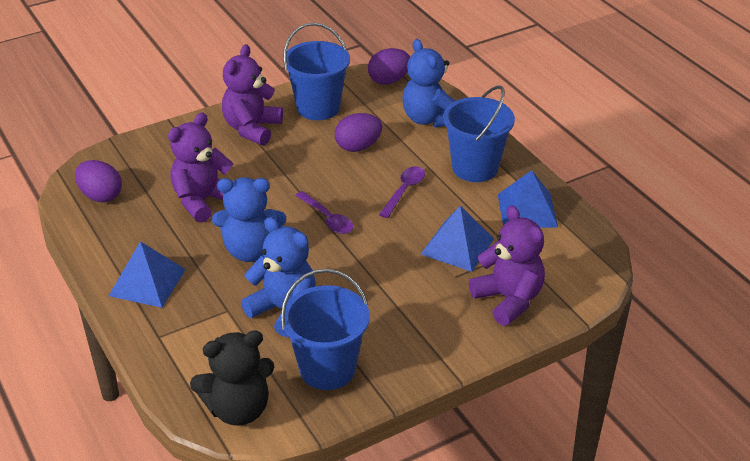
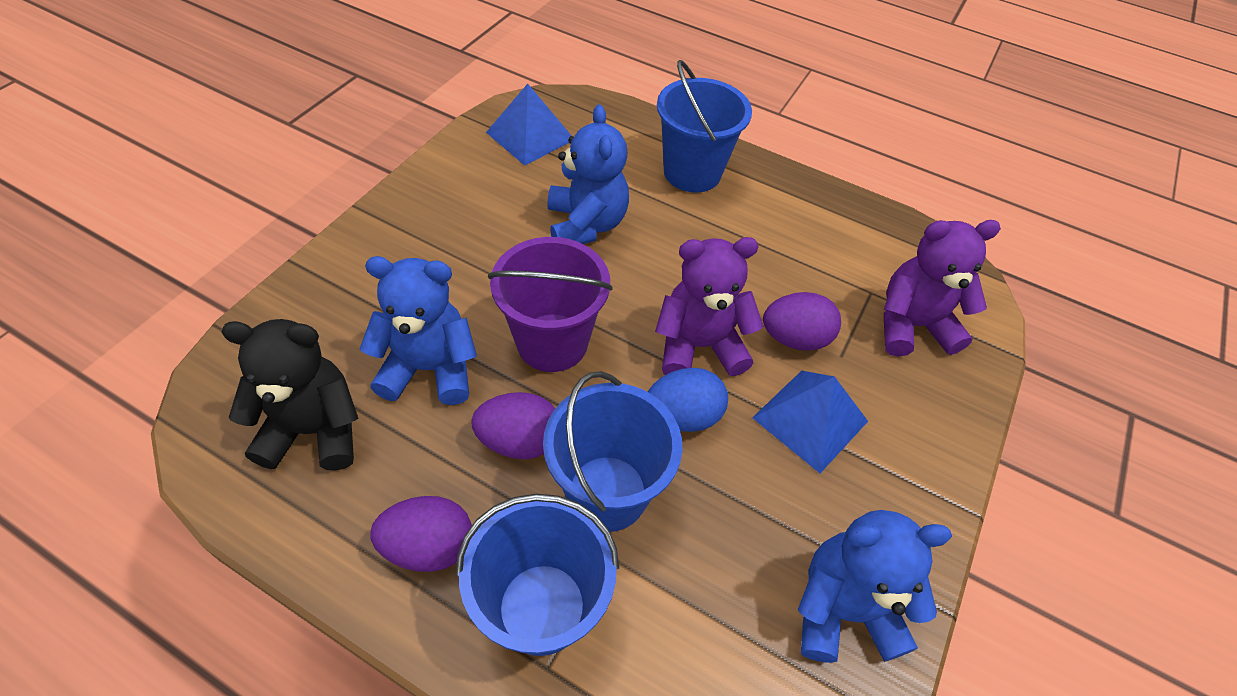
blue egg: 0 -> 1
blue pyramid: 3 -> 2
purple bucket: 0 -> 1
purple spoon: 2 -> 0
purple teddy bear: 3 -> 2

